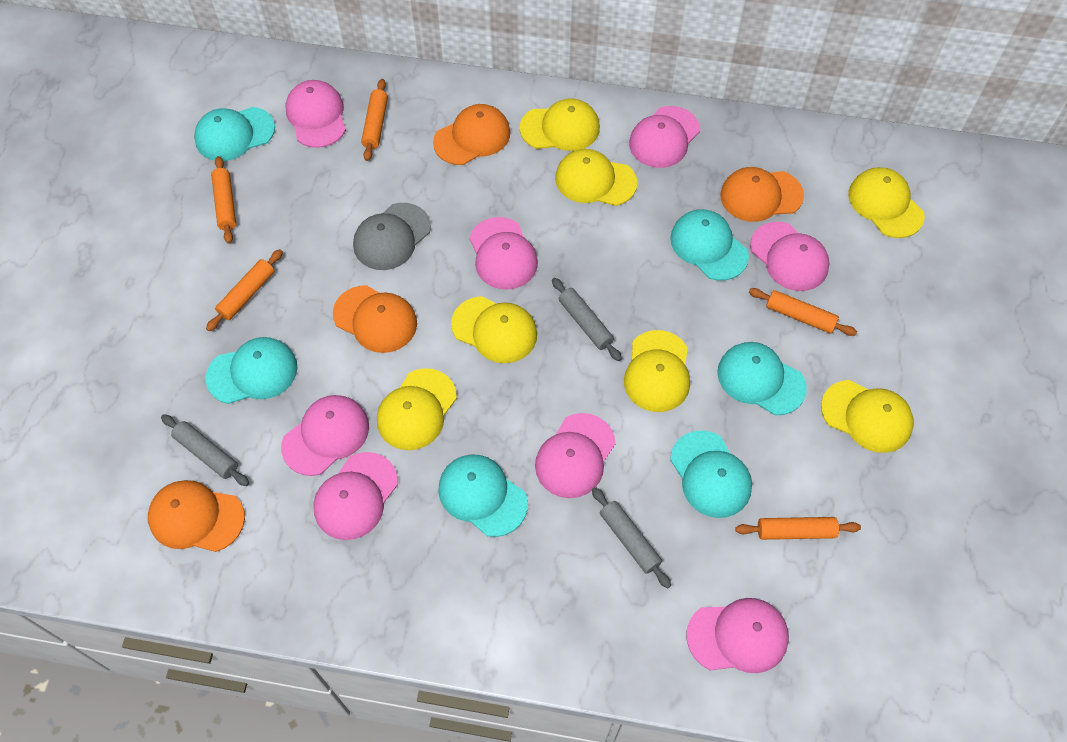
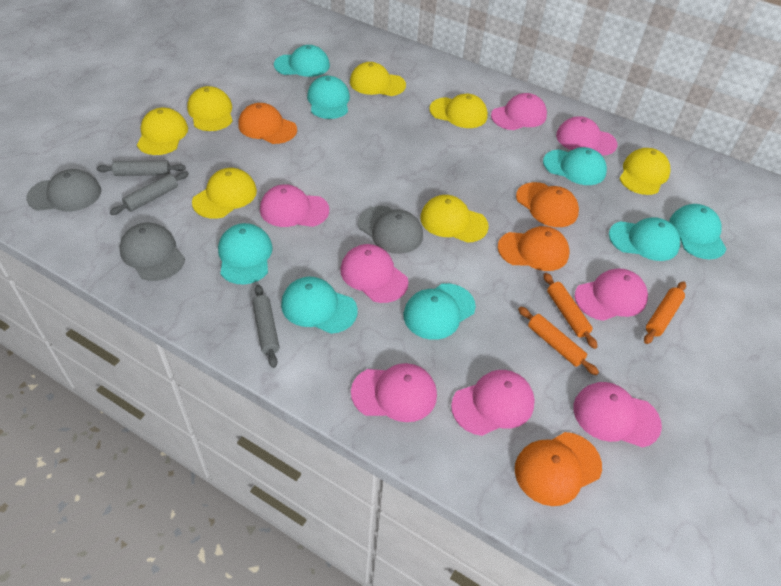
grey cap: 1 -> 3
orange rolling pin: 5 -> 3
turquoise cap: 6 -> 8

